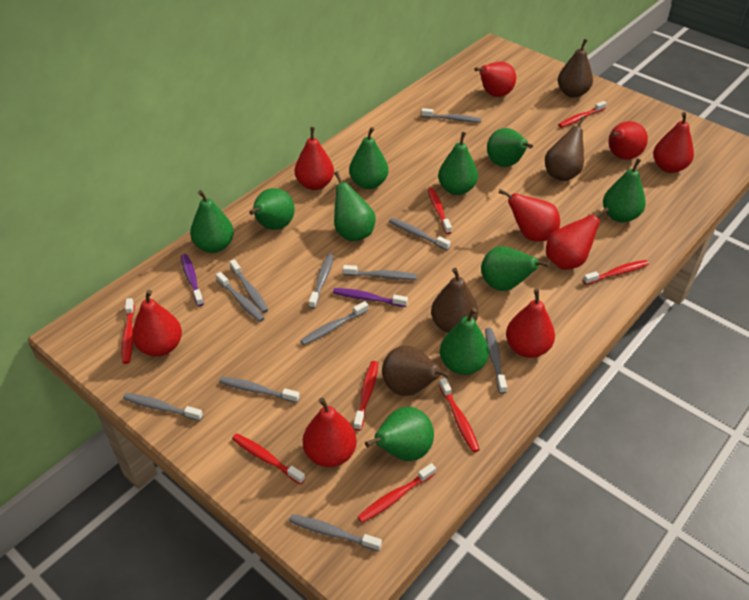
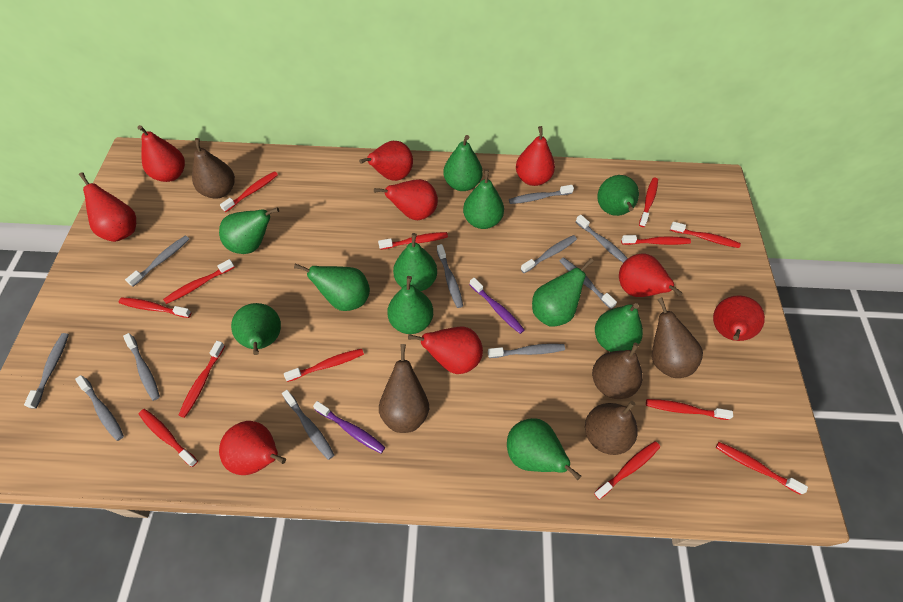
brown pear: 4 -> 5
green pear: 10 -> 11
red toothbrush: 8 -> 13

